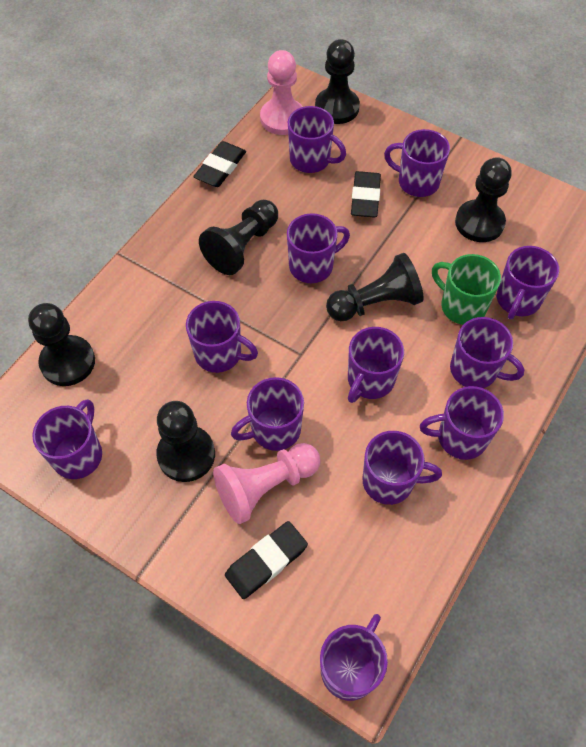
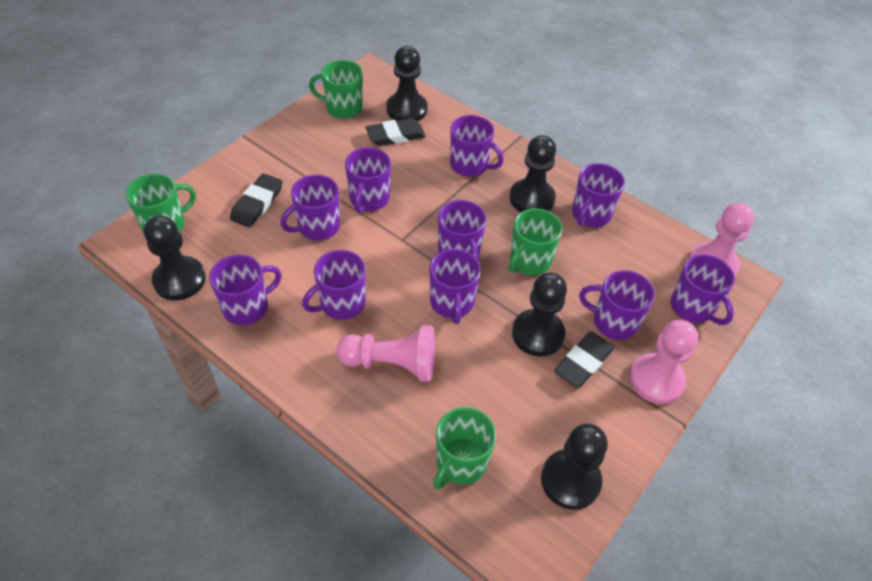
black pawn: 6 -> 5
green mug: 1 -> 4
pink pawn: 2 -> 3
purple mug: 12 -> 10

